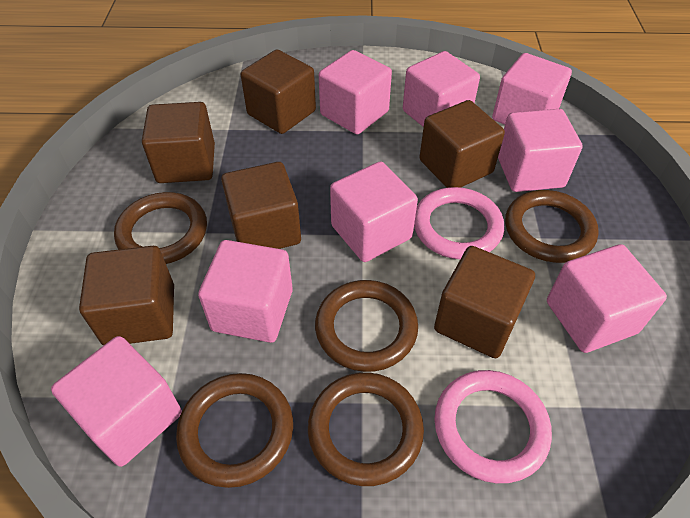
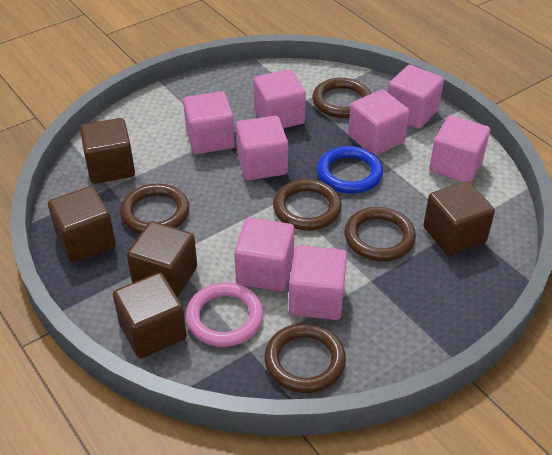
blue ring: 0 -> 1
brown cube: 6 -> 5
pink ring: 2 -> 1

